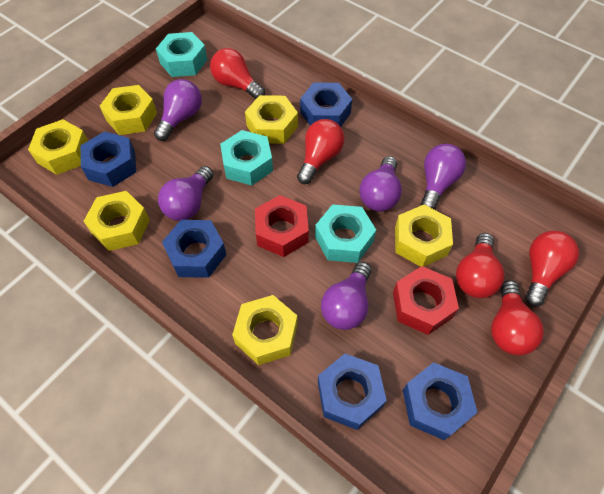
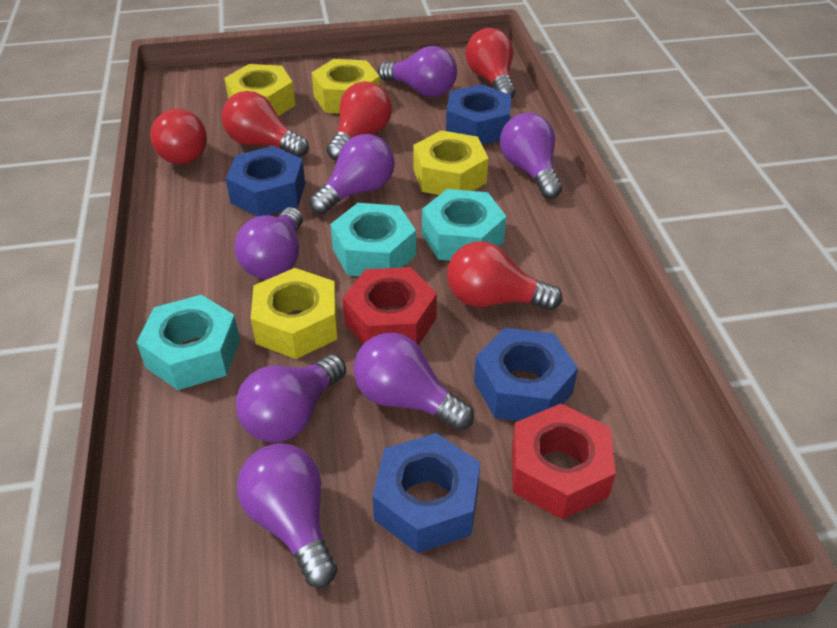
blue nut: 5 -> 4
purple light bulb: 5 -> 7
yellow nut: 6 -> 4

